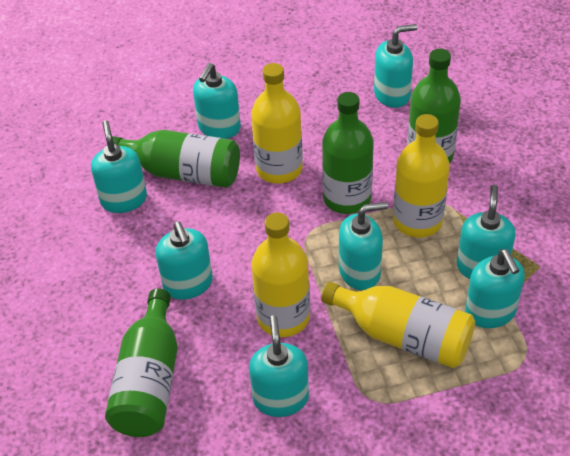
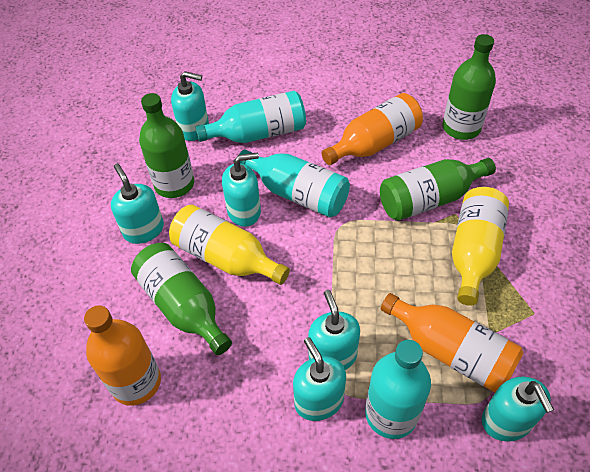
orange bottle: 0 -> 3
turquoise bottle: 0 -> 3
turquoise soap dispenser: 8 -> 6
yellow bottle: 4 -> 2

